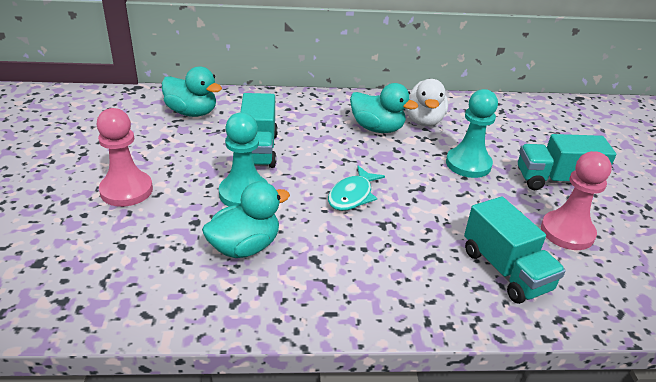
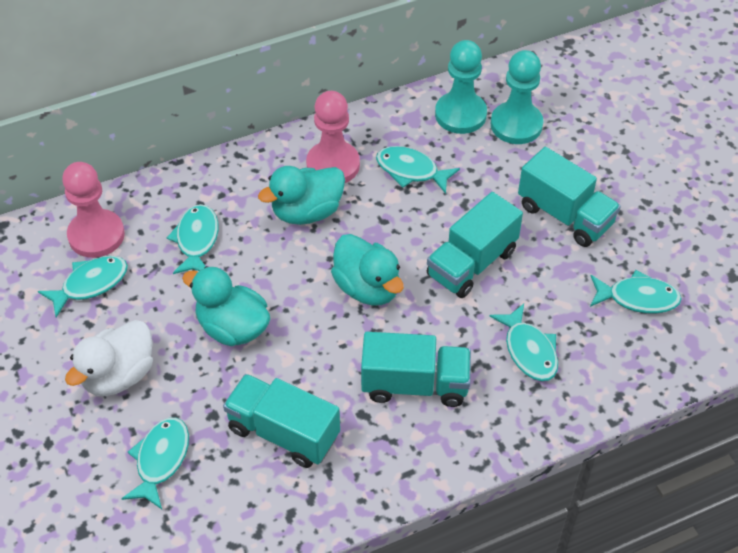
turquoise fish: 1 -> 6
turquoise truck: 3 -> 4

